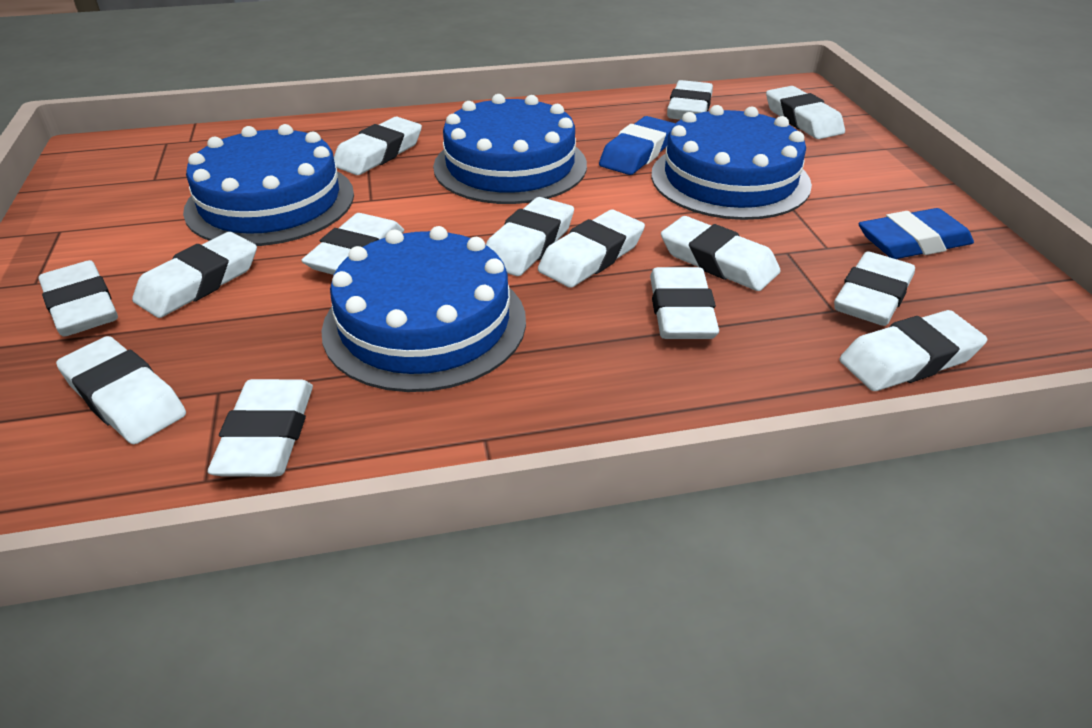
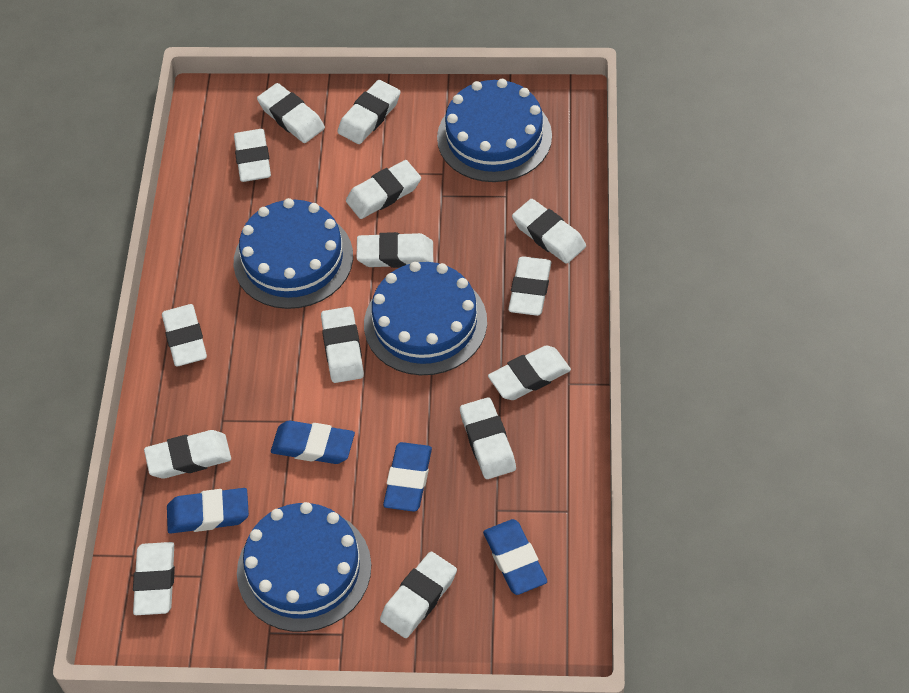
blue eraser: 2 -> 4

